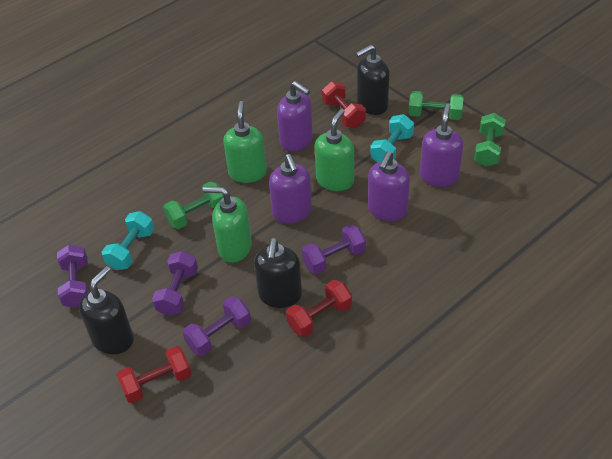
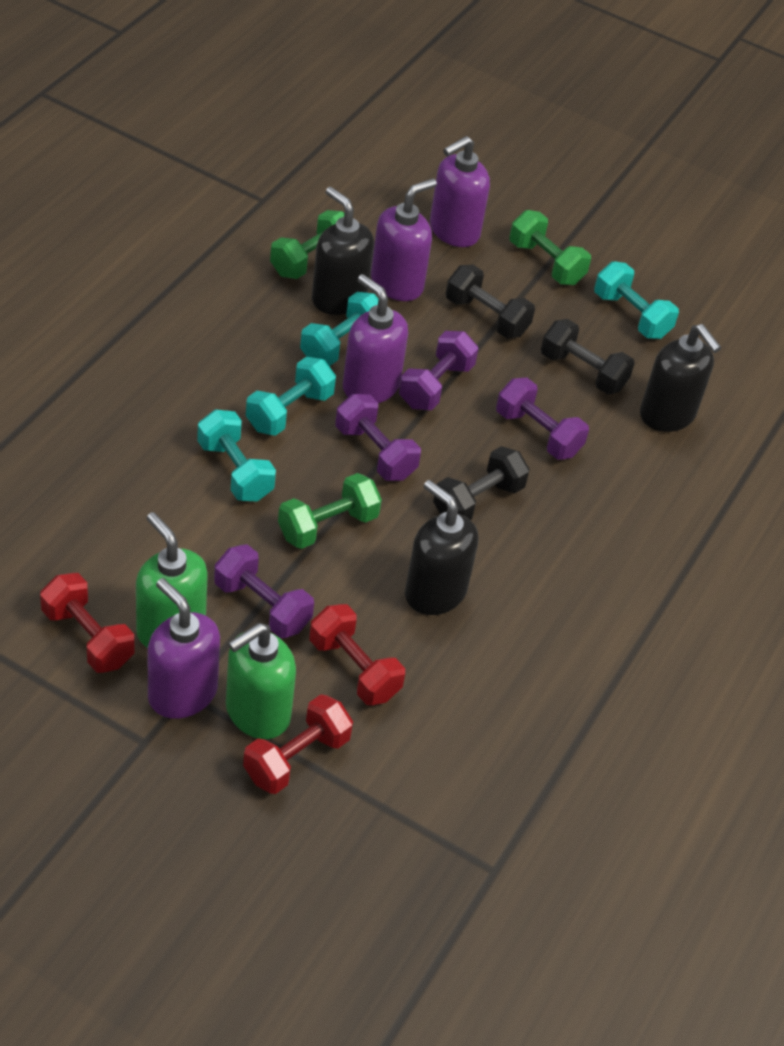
black dumbbell: 0 -> 3
green soap dispenser: 3 -> 2
turquoise dumbbell: 2 -> 4

